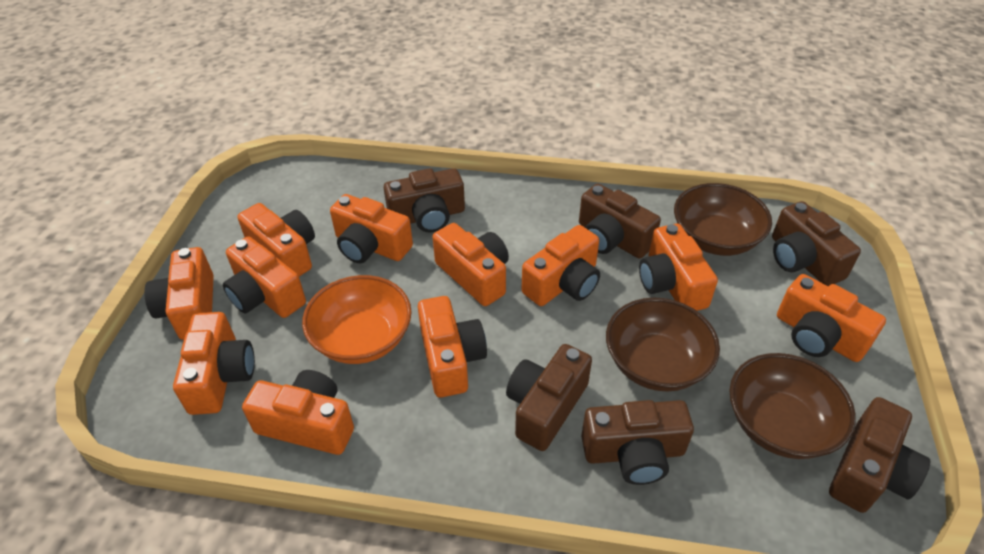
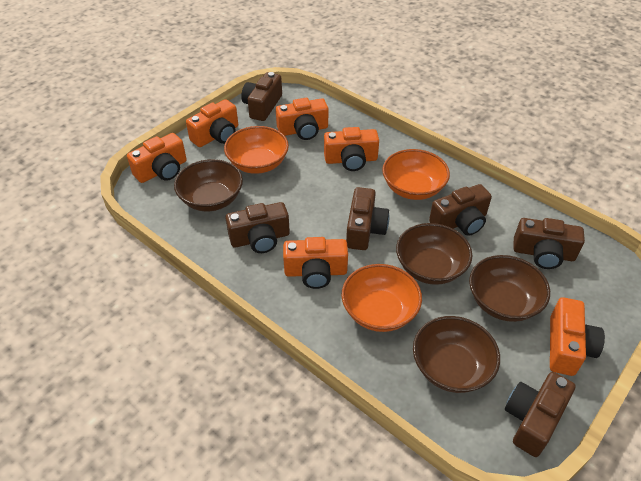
brown bowl: 3 -> 4
orange bowl: 1 -> 3
orange camera: 11 -> 6

